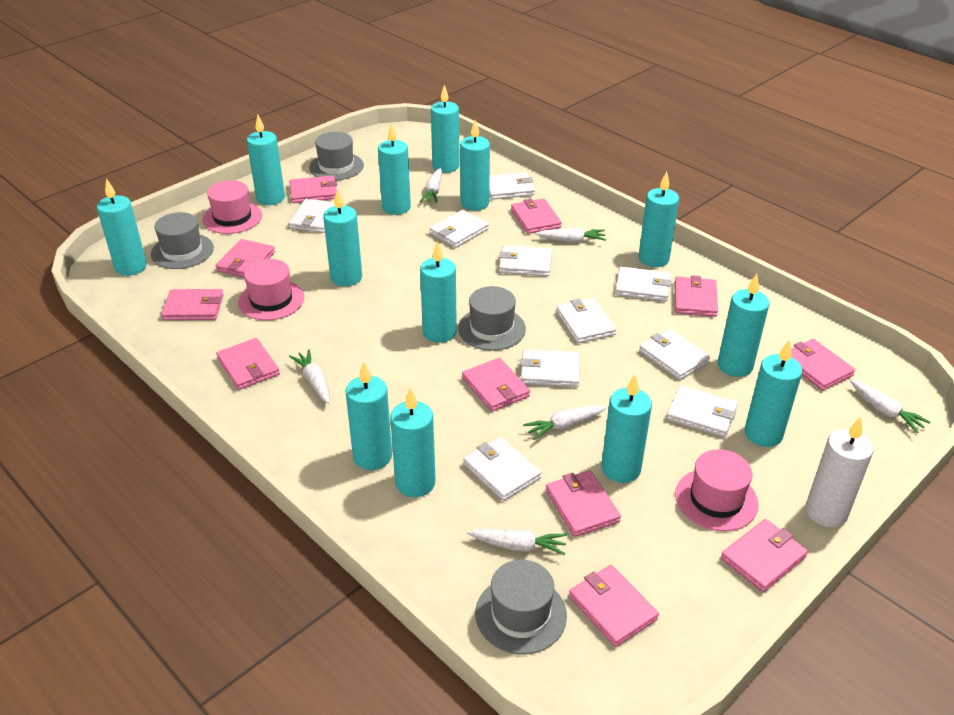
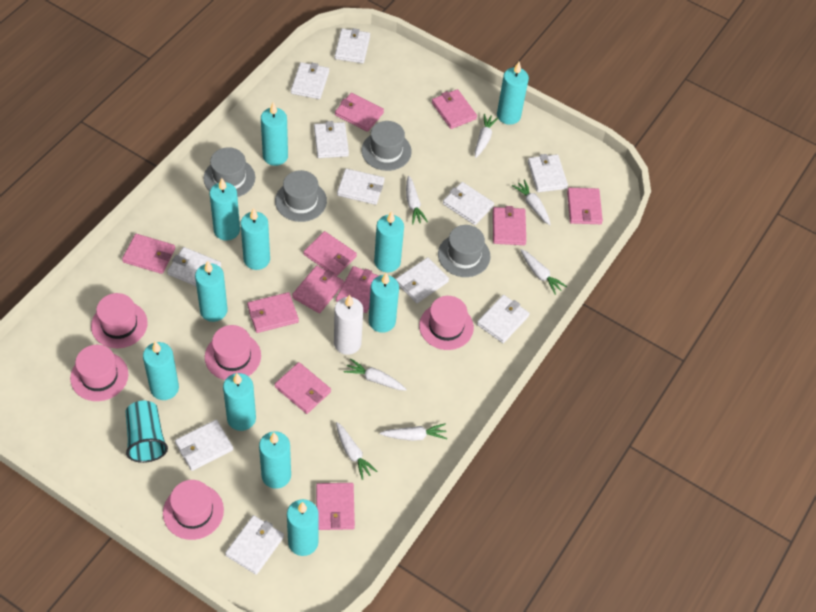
pink hat: 3 -> 5
turquoise candle: 13 -> 11
turquoise cup: 0 -> 1
white carrot: 6 -> 7
white wallet: 10 -> 11

